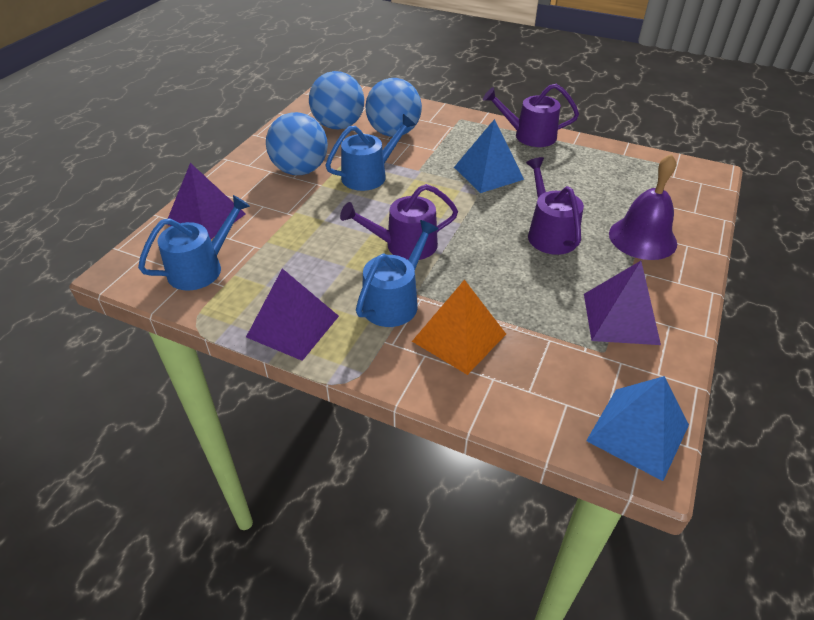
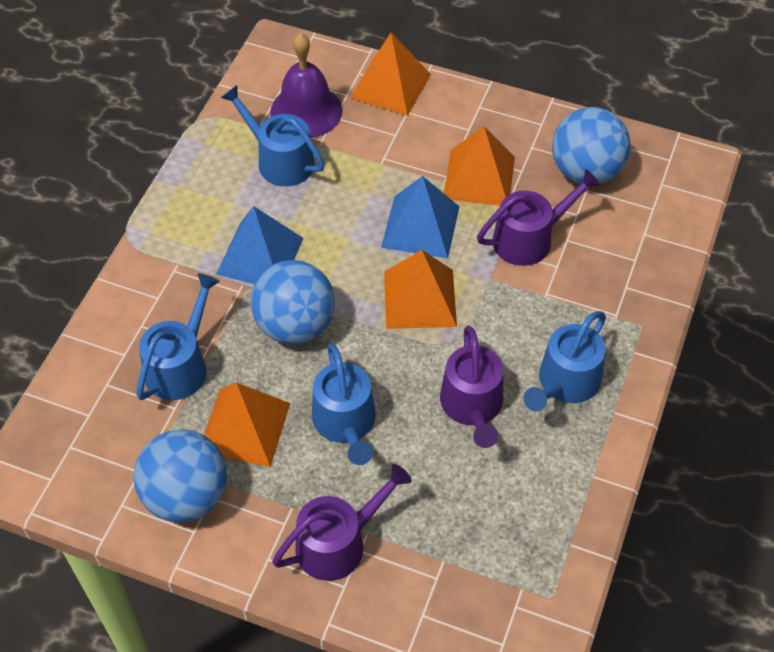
blue watering can: 3 -> 4
orange pyramid: 1 -> 4
purple pyramid: 3 -> 0

